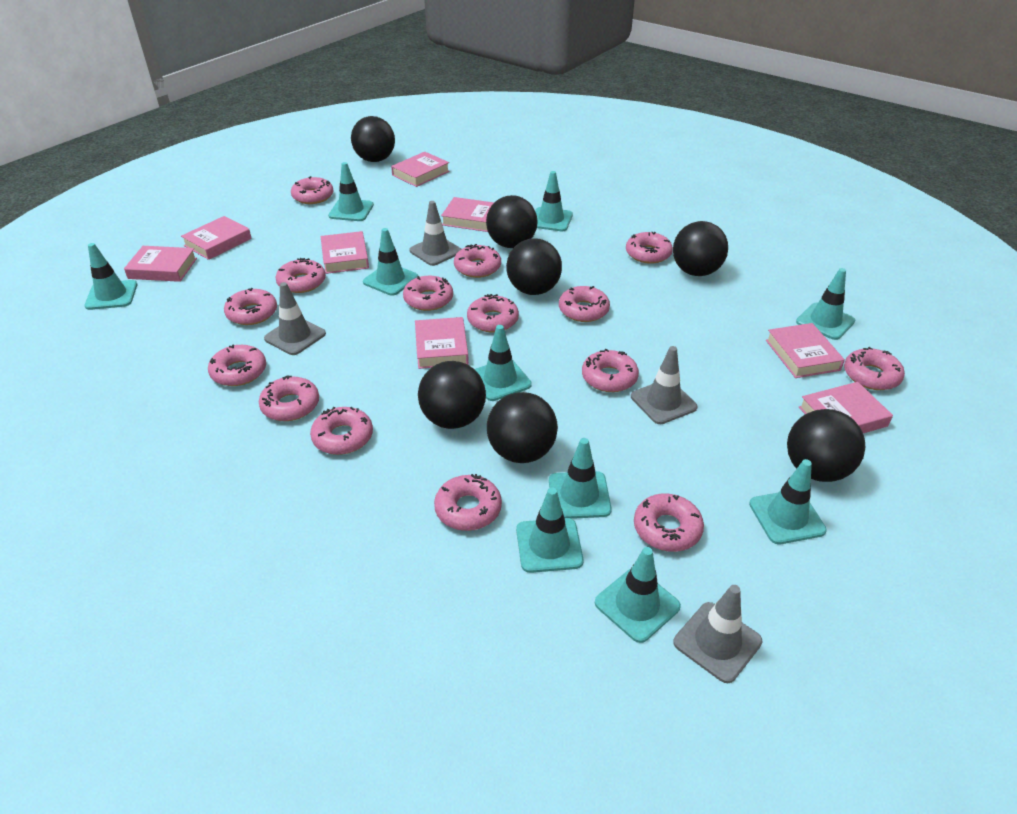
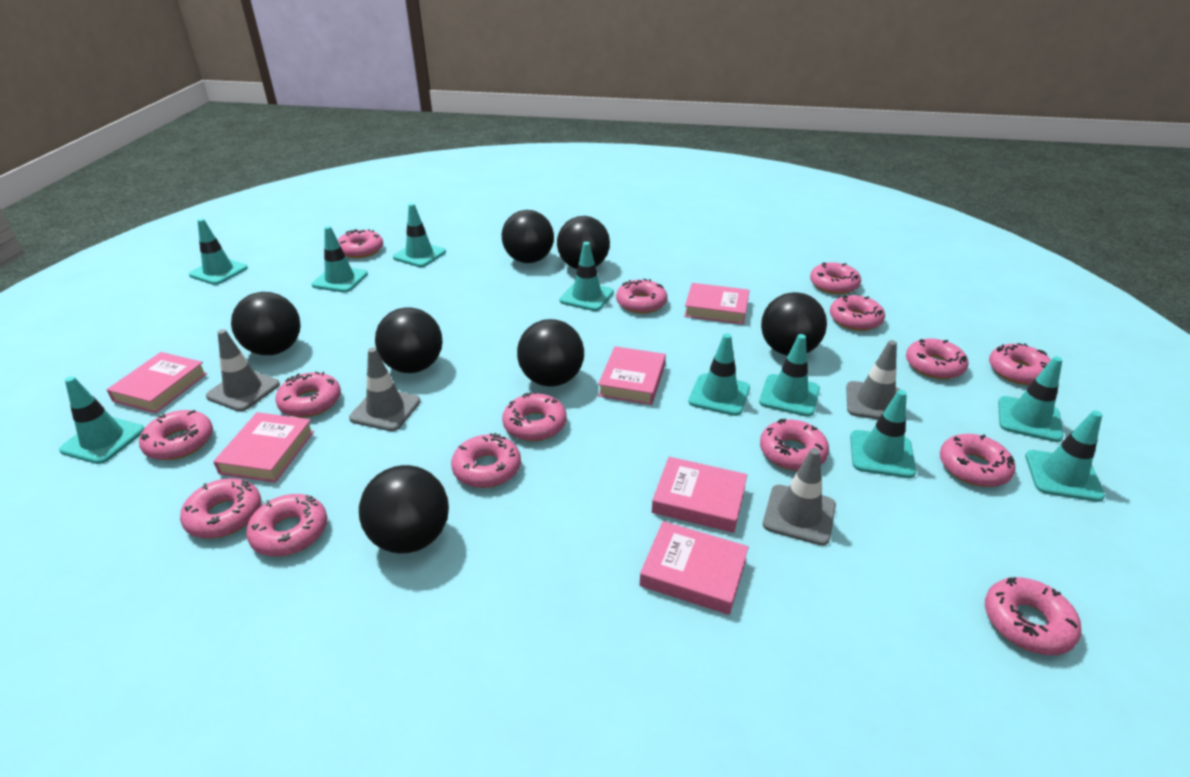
pink book: 8 -> 6

